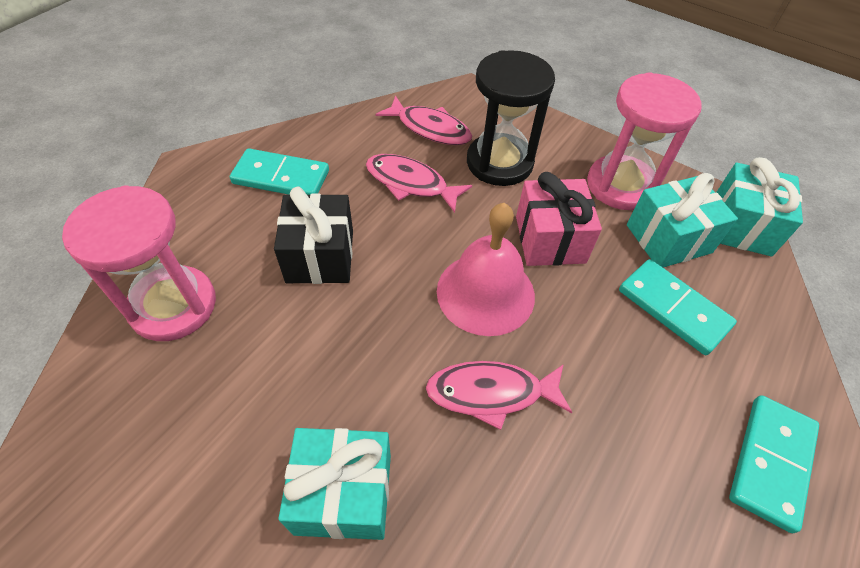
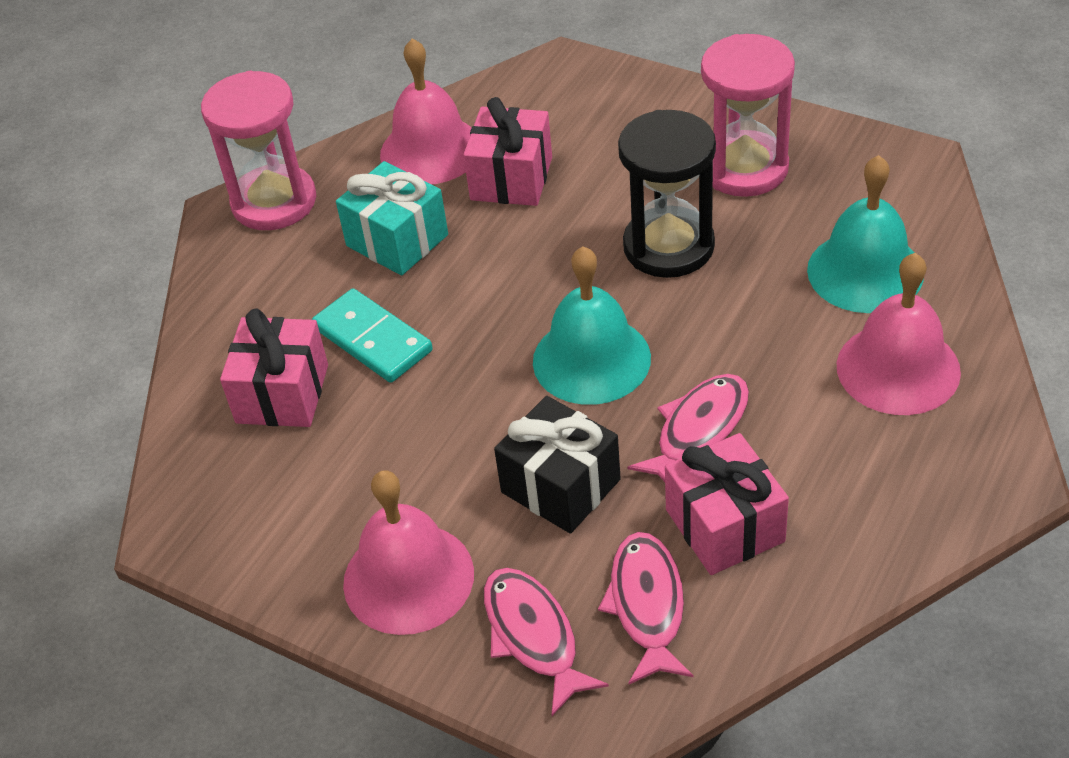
pink bell: 1 -> 3
pink gift: 1 -> 3
turquoise bell: 0 -> 2
turquoise domino: 3 -> 1
turquoise gift: 3 -> 1

